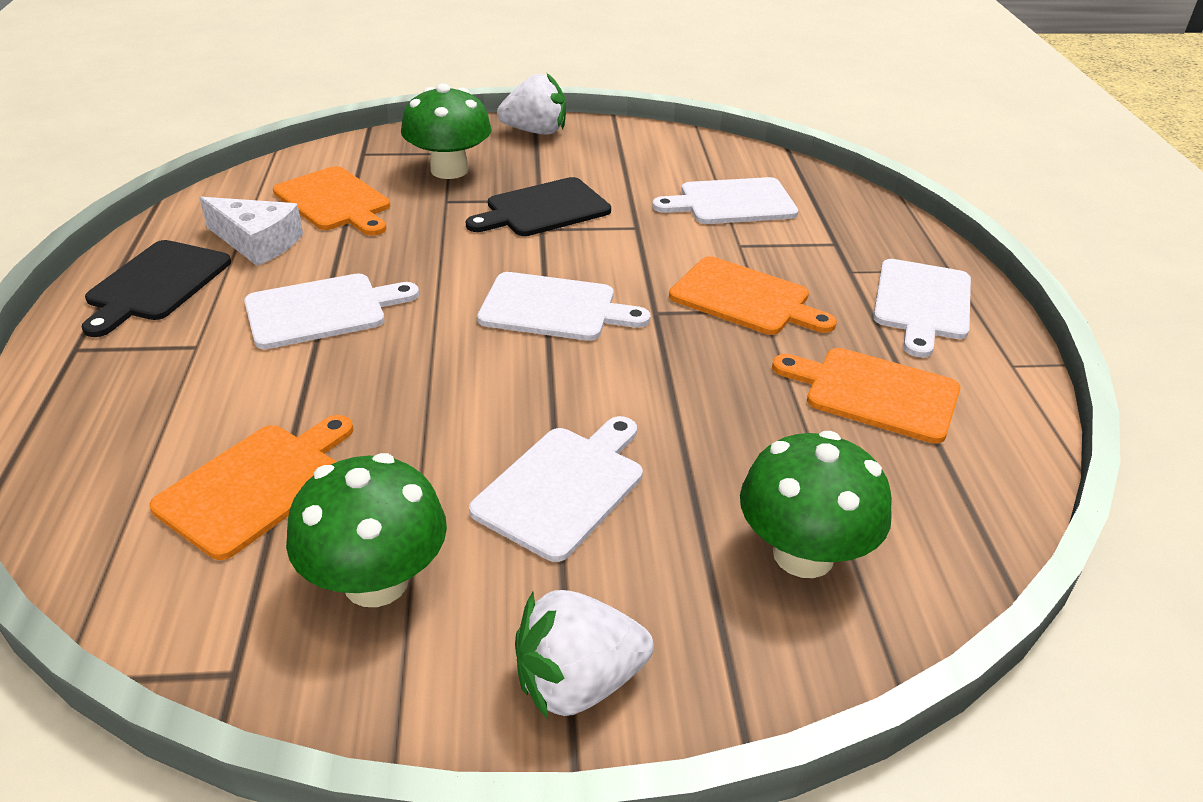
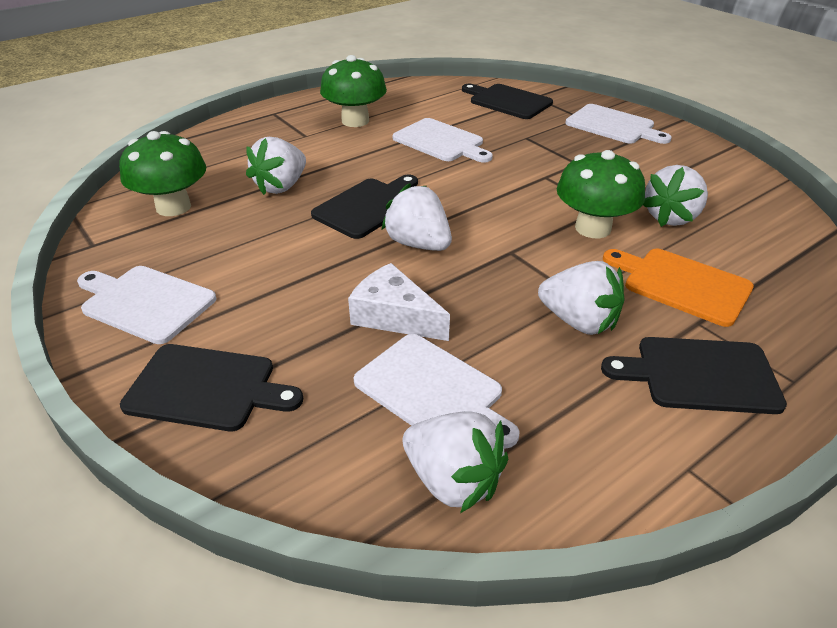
black cutting board: 2 -> 4
orange cutting board: 4 -> 1
white cutting board: 5 -> 4
white strawberry: 2 -> 5

